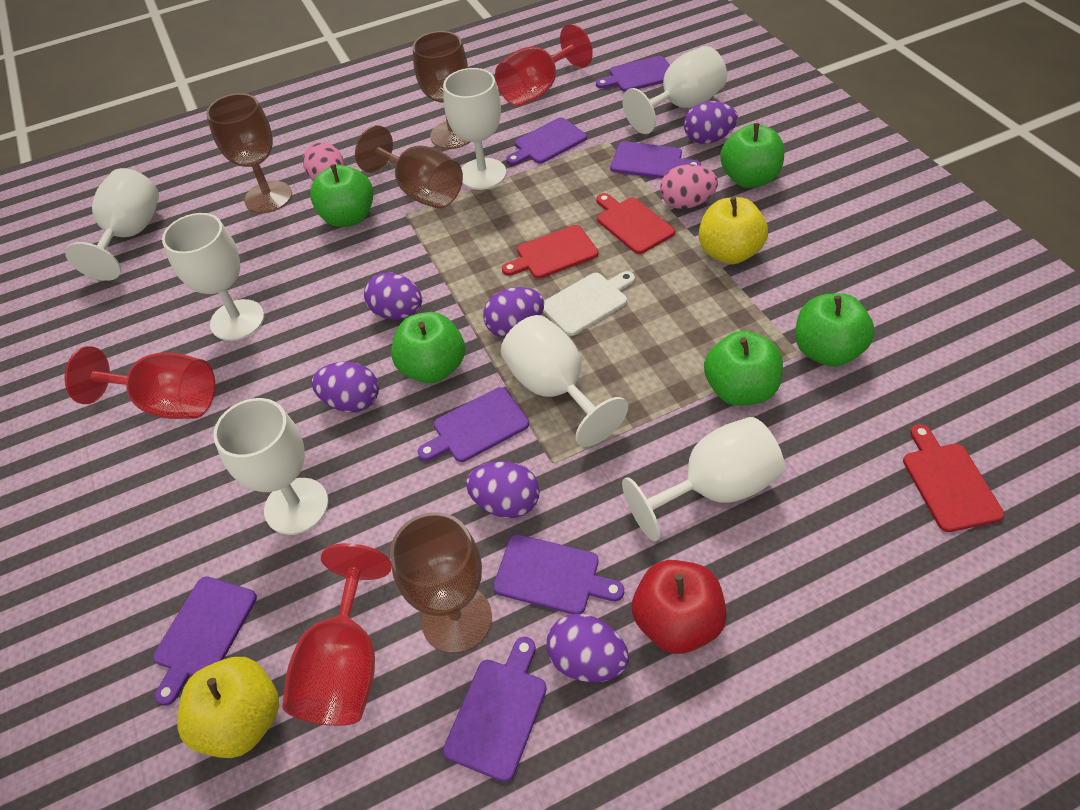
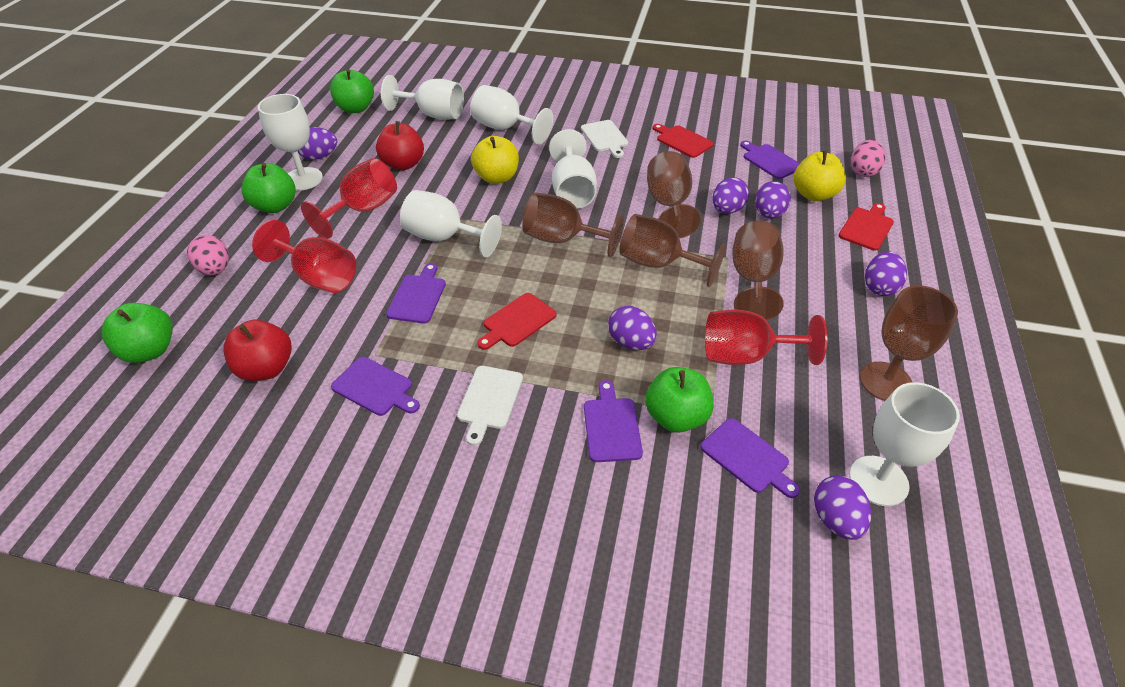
brown goblet: 4 -> 5
green apple: 5 -> 4
purple cutting board: 7 -> 5
red apple: 1 -> 2
white cutting board: 1 -> 2
white goblet: 7 -> 6

